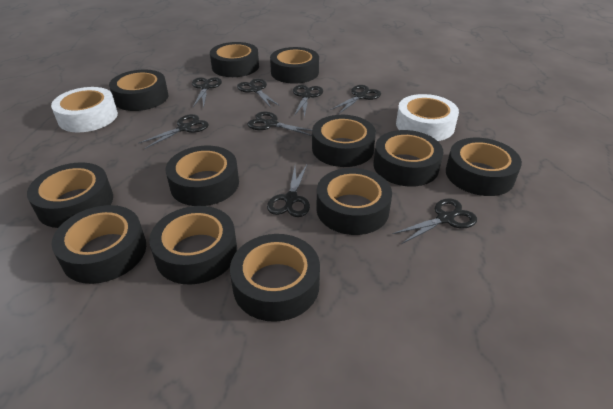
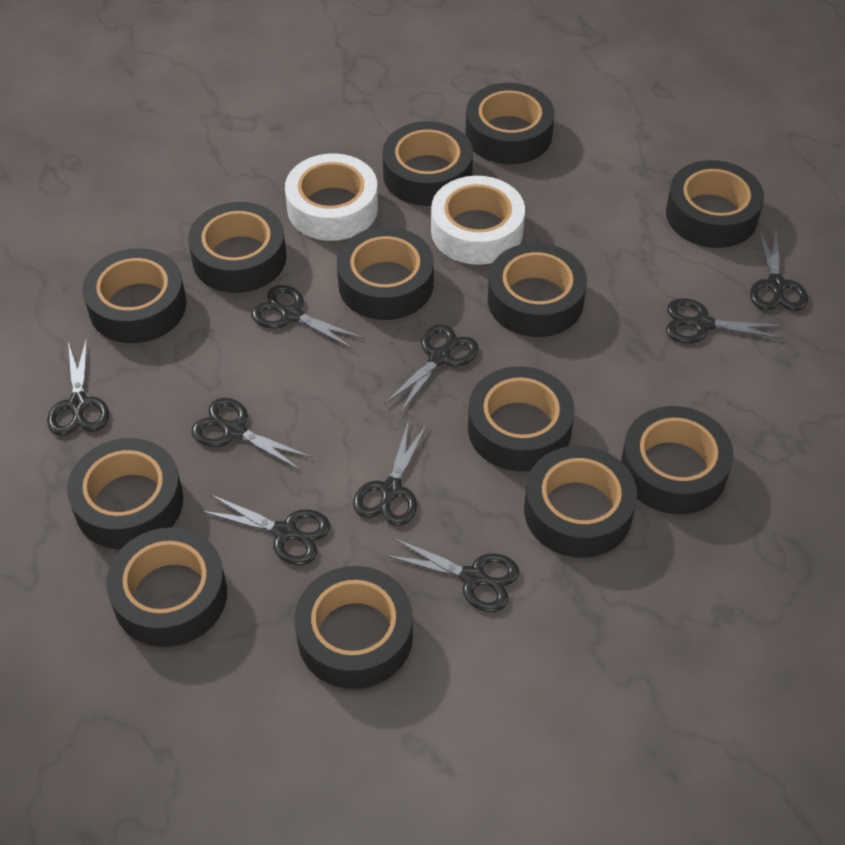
black scissors: 8 -> 9
black tape: 12 -> 13

